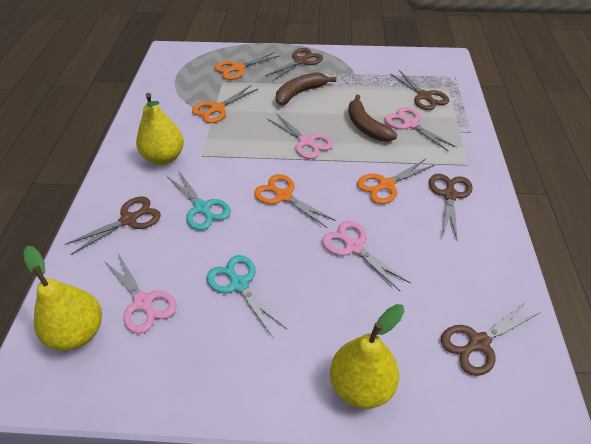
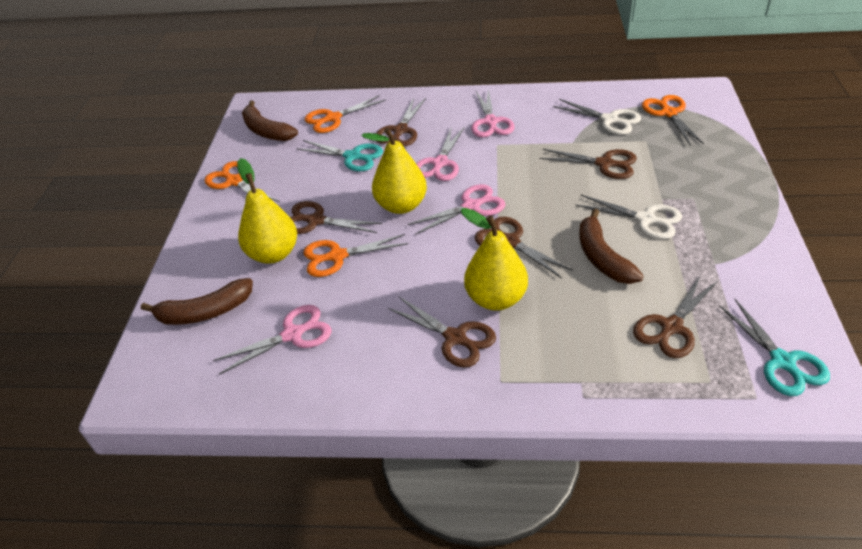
brown banana: 2 -> 3
brown scissors: 5 -> 6
white scissors: 0 -> 2

